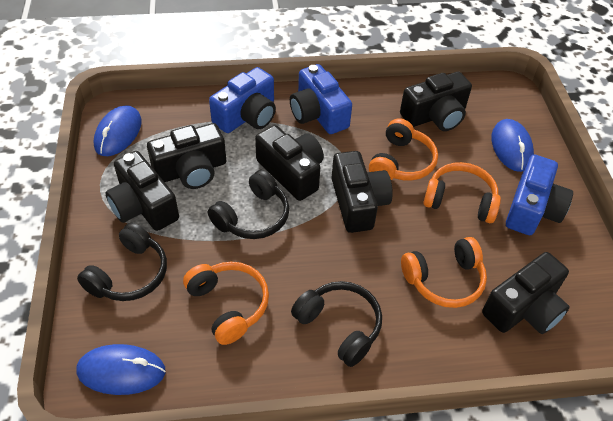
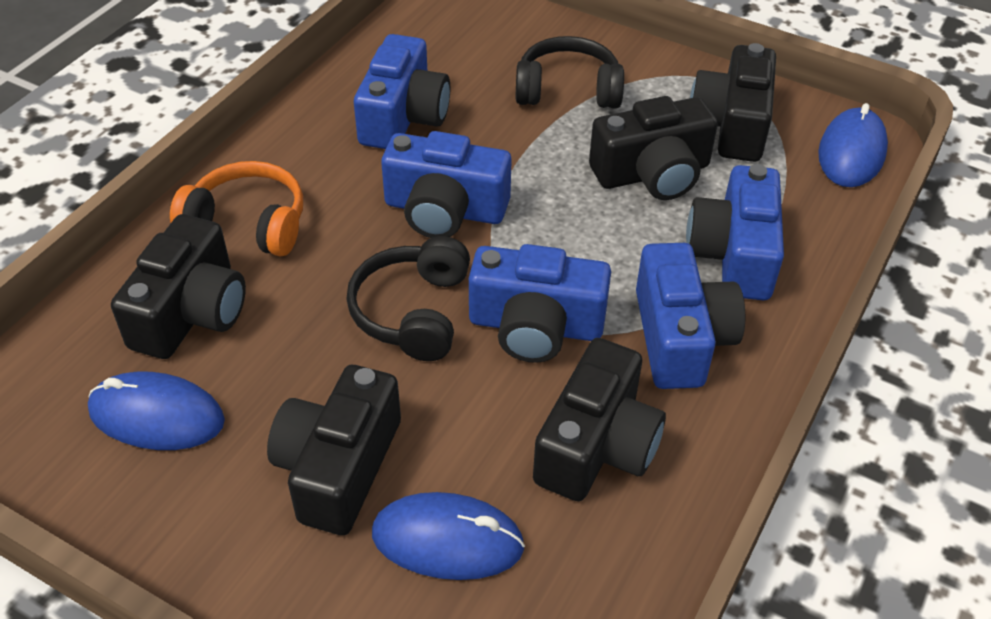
black camera: 6 -> 5
black headphones: 3 -> 2
blue camera: 3 -> 5
orange headphones: 4 -> 1

